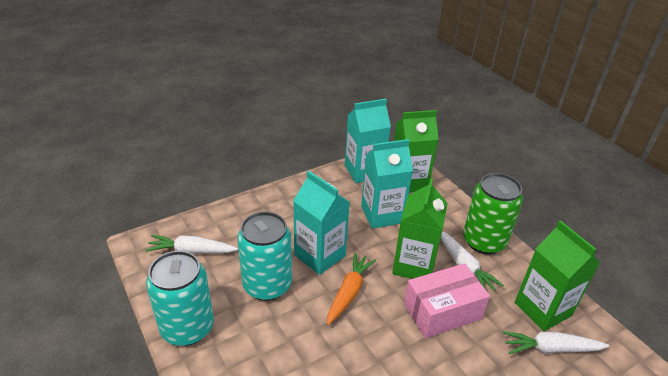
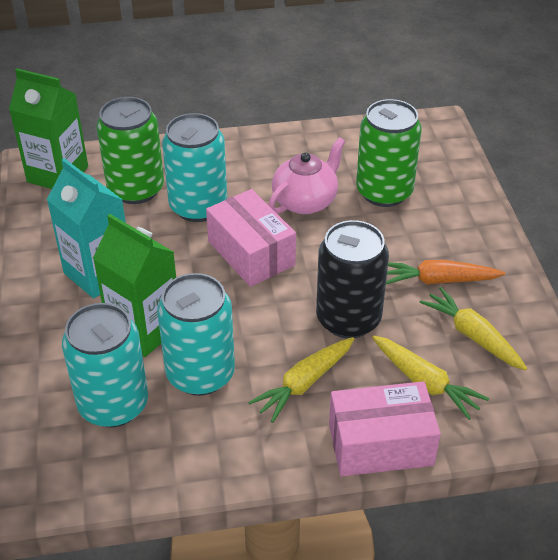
black can: 0 -> 1
green can: 1 -> 2
green carton: 3 -> 2
pink box: 1 -> 2
pink teapot: 0 -> 1
turquoise can: 2 -> 3
turquoise carton: 3 -> 1
white carrot: 3 -> 0
yellow carrot: 0 -> 3

